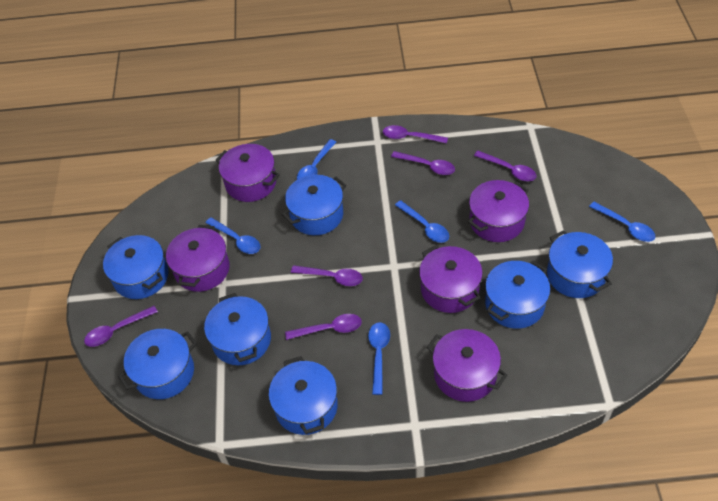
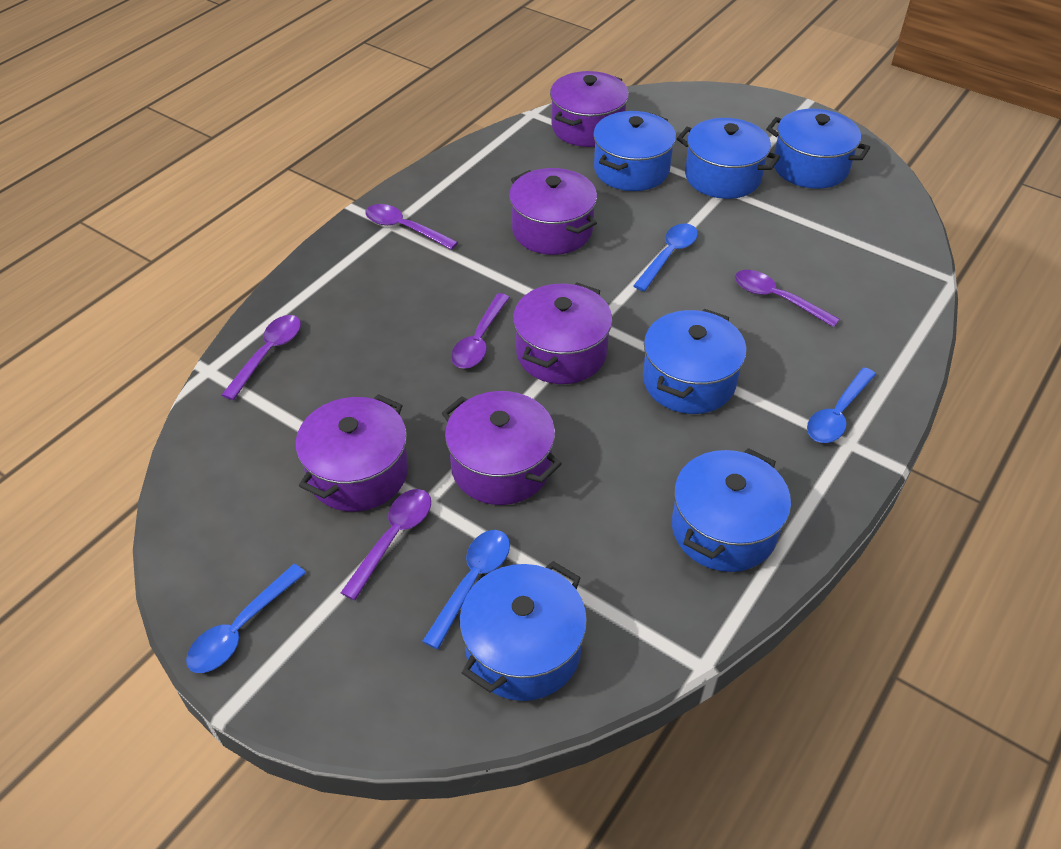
blue pot: 7 -> 6
blue spoon: 5 -> 4
purple spoon: 6 -> 5

